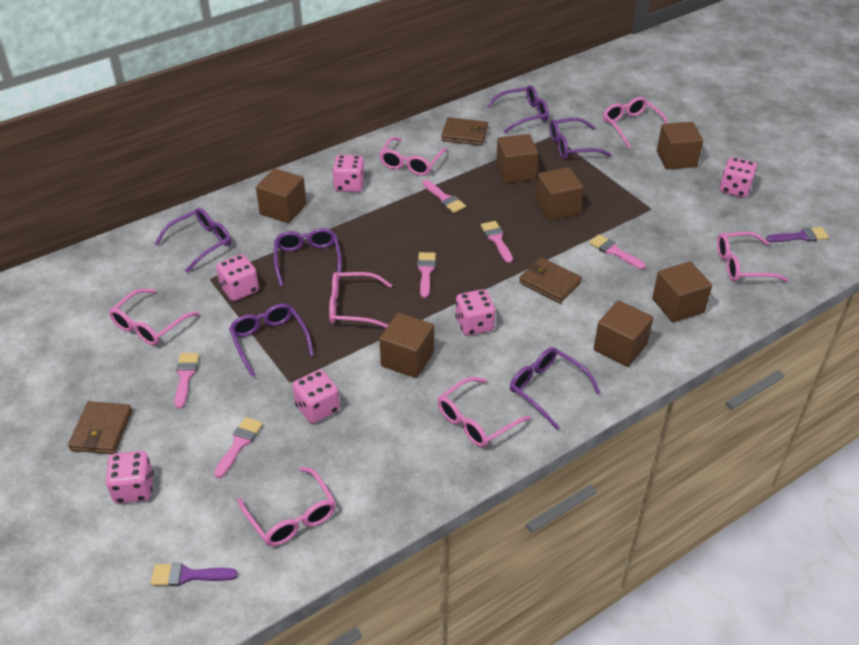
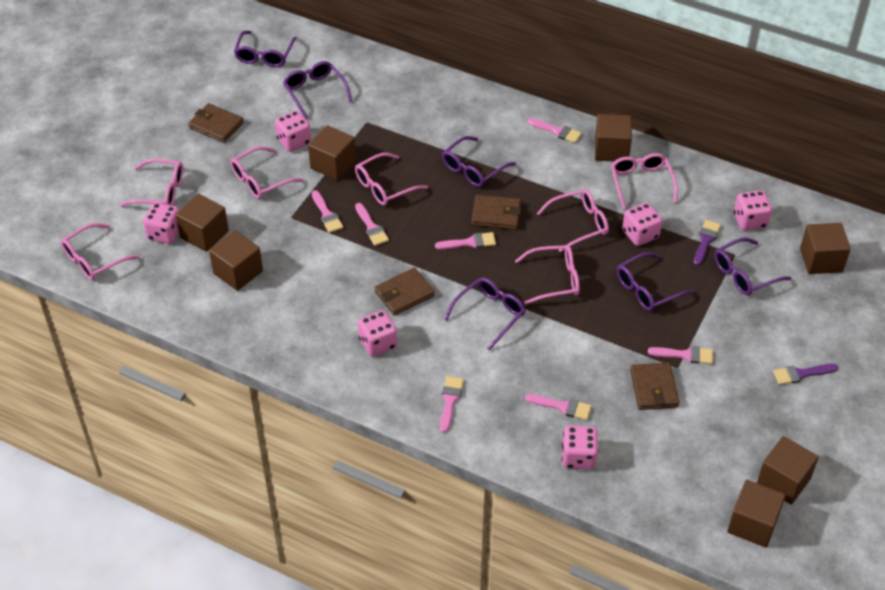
brown wallet: 3 -> 4
pink brush: 6 -> 7

